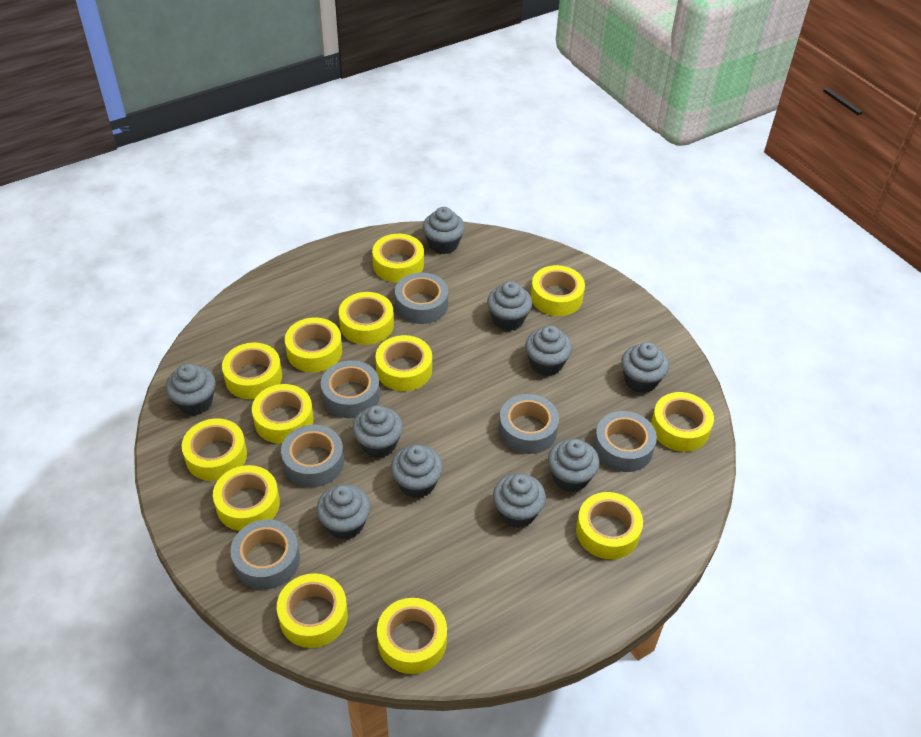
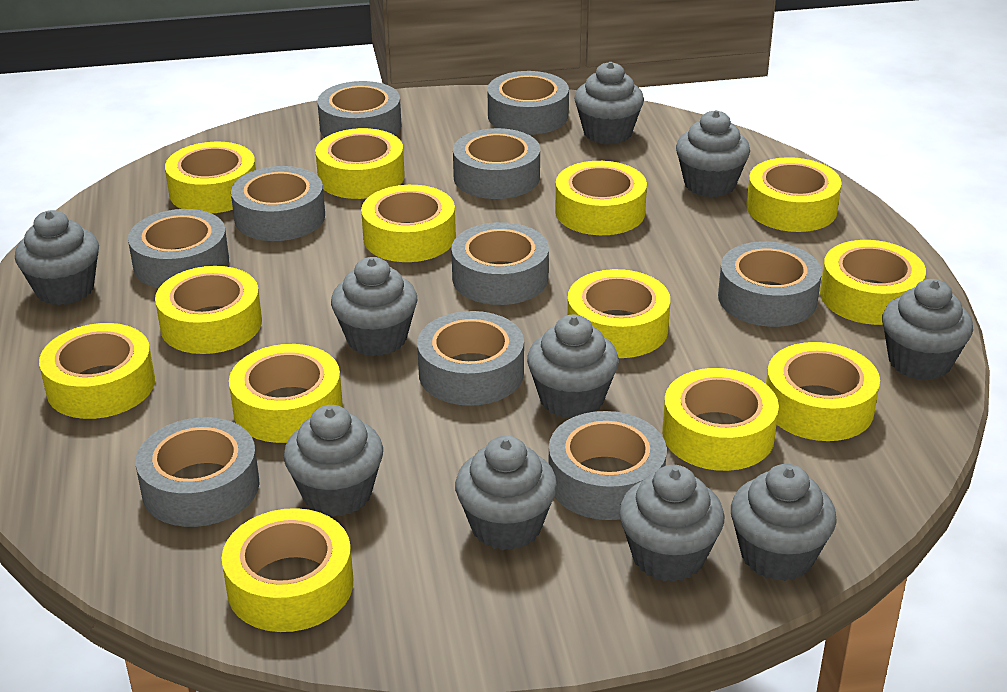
grey tape: 6 -> 10

